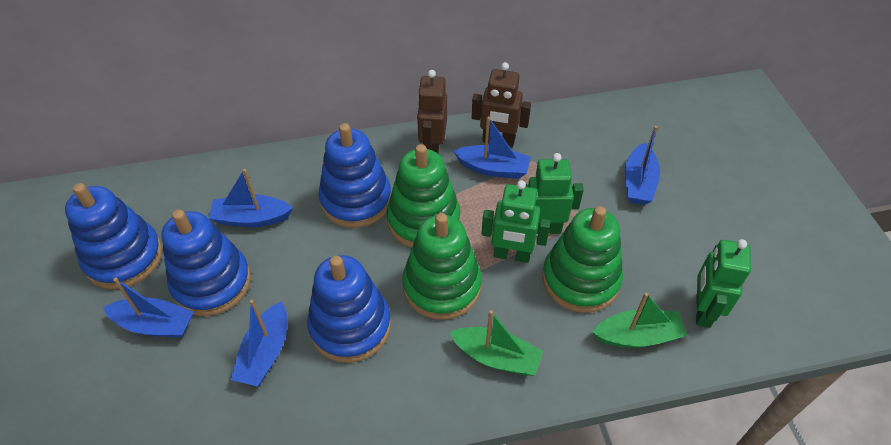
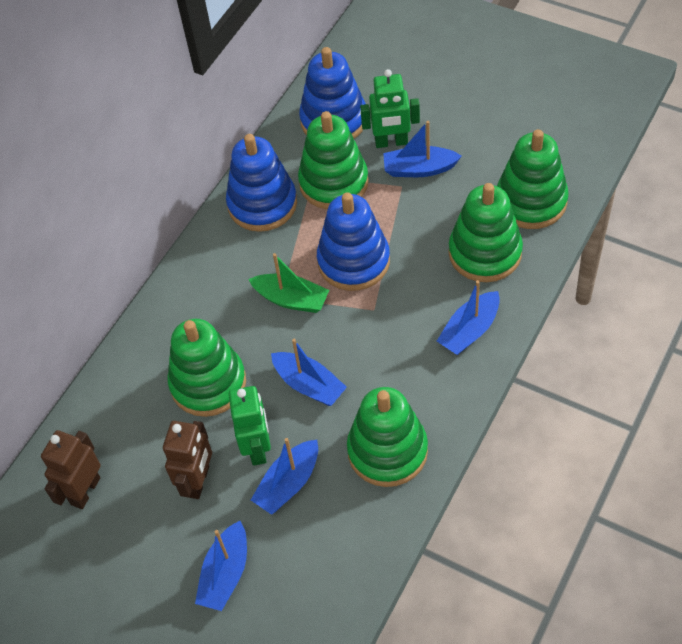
blue stacking toy: 4 -> 3
green boat: 2 -> 1
green robot: 3 -> 2
green stacking toy: 3 -> 5

